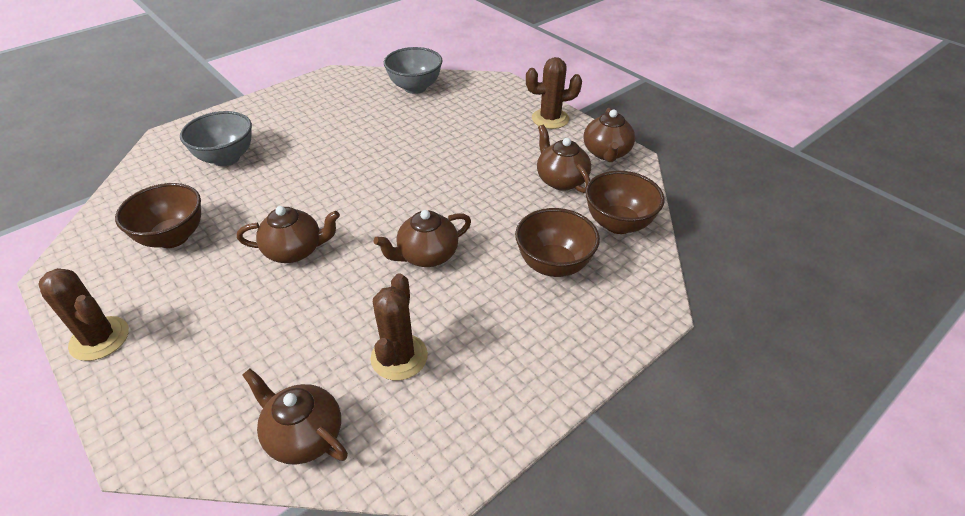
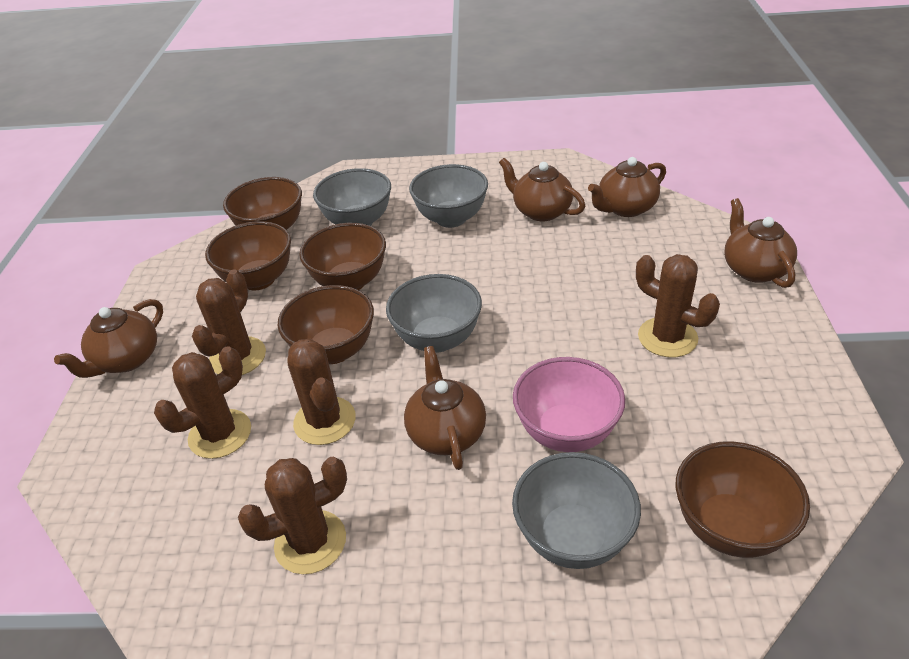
brown bowl: 3 -> 5
brown cactus: 3 -> 5
grey bowl: 2 -> 4
pink bowl: 0 -> 1

